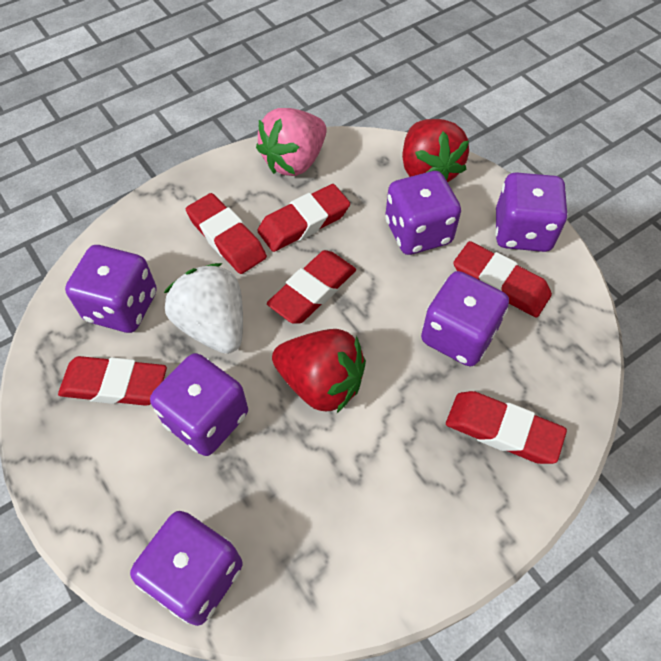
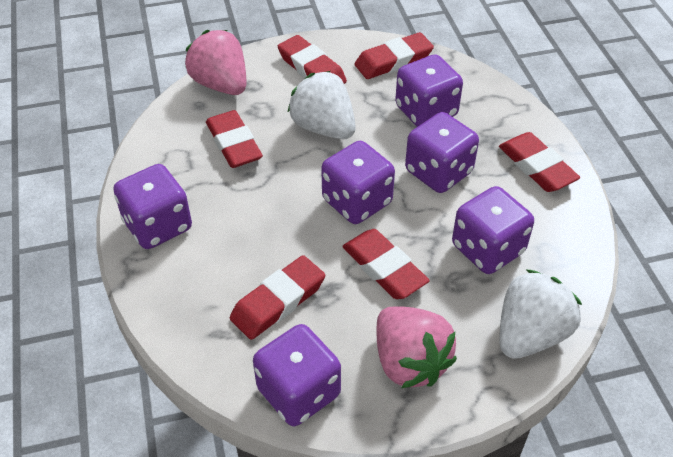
pink strawberry: 1 -> 2
red strawberry: 2 -> 0
white strawberry: 1 -> 2

